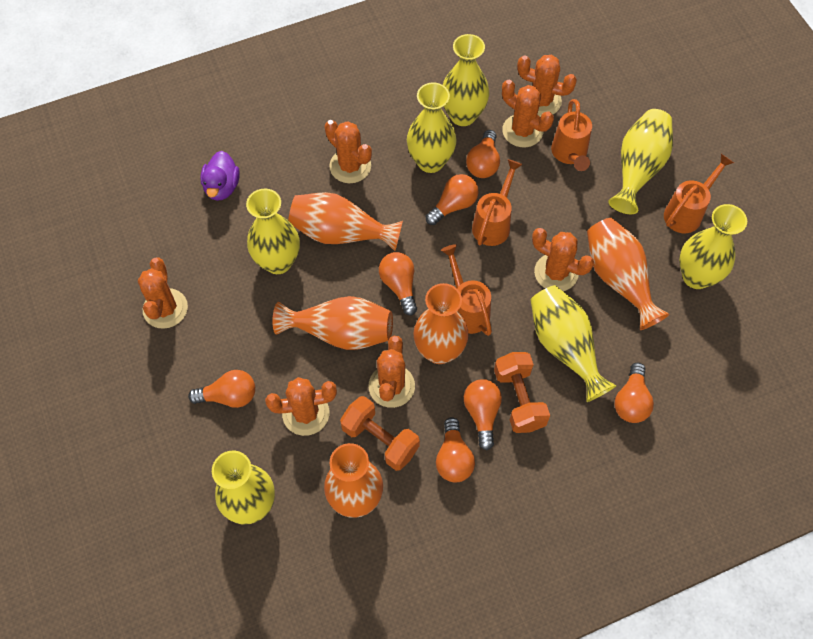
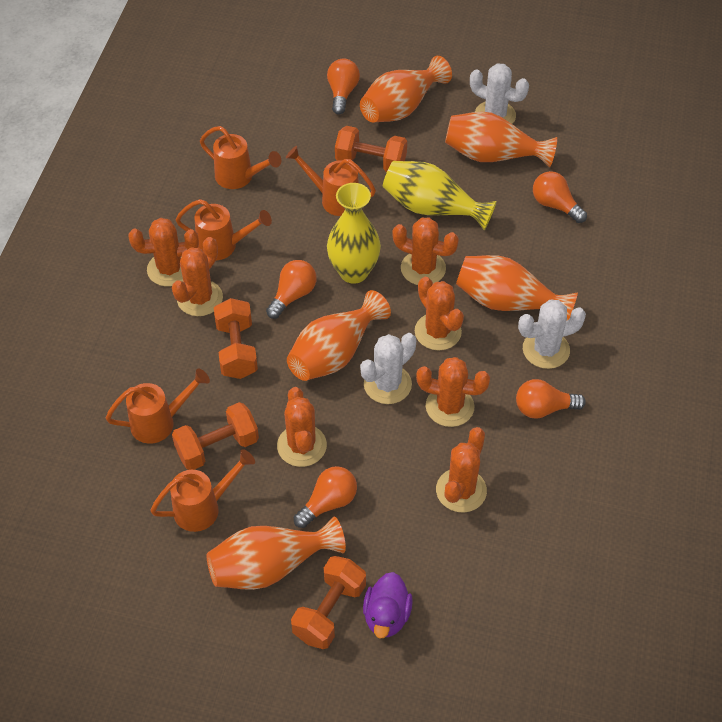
orange dumbbell: 2 -> 4
orange light bulb: 7 -> 5
orange watering can: 4 -> 5
white cactus: 0 -> 3
yellow vase: 7 -> 2

